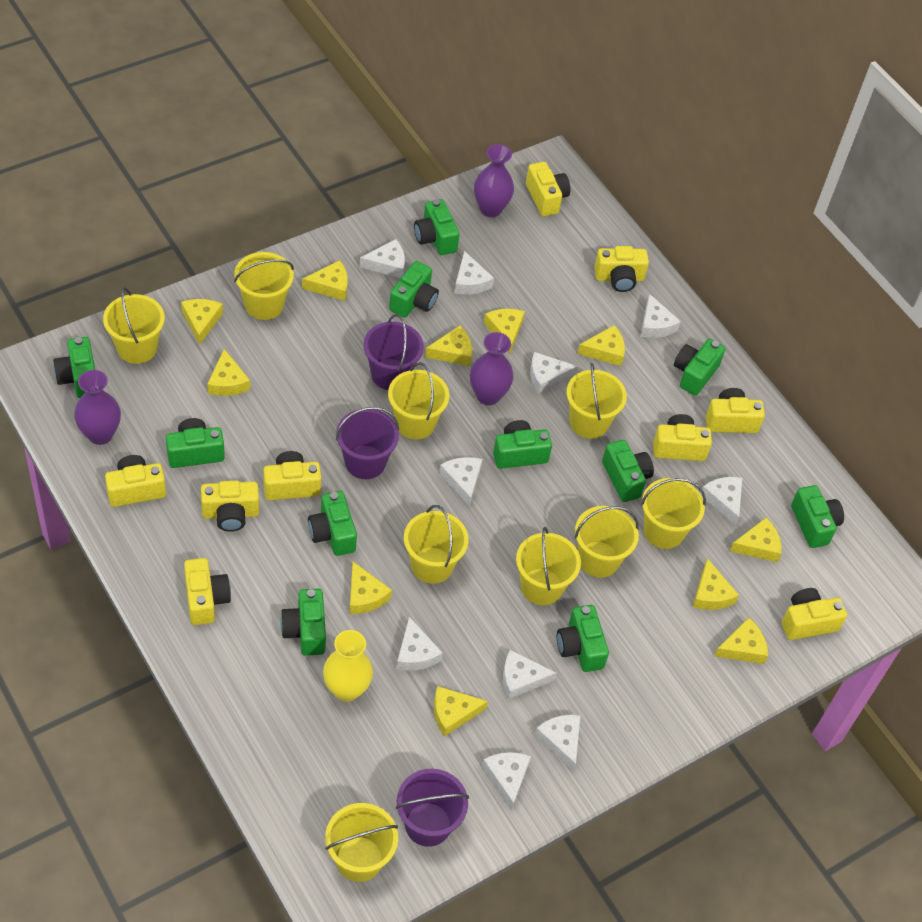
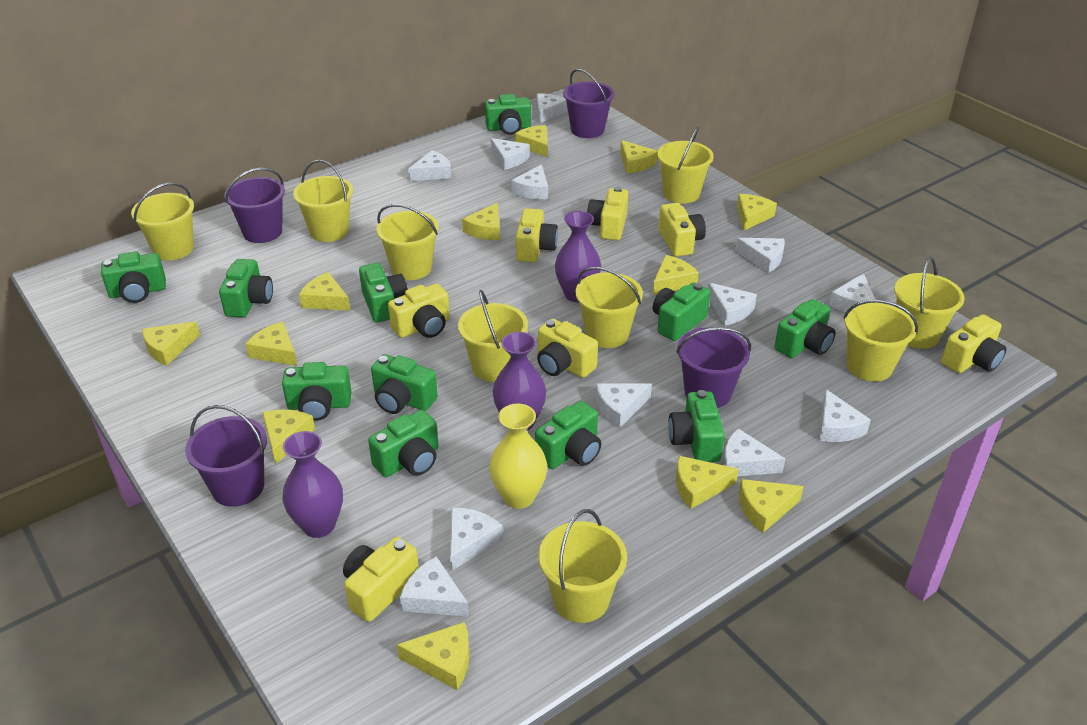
purple bucket: 3 -> 4
white cheese: 10 -> 12
yellow camera: 9 -> 7
yellow cheese: 11 -> 12

